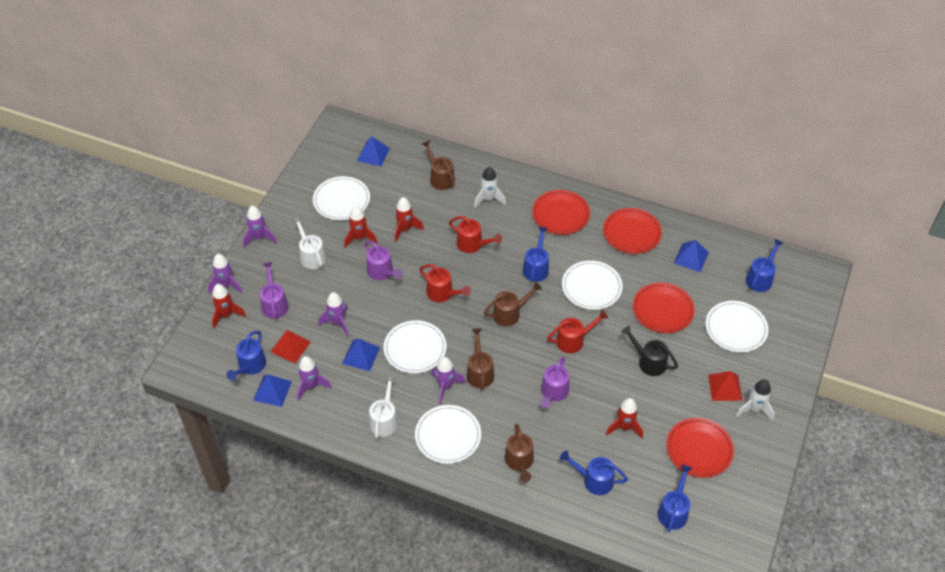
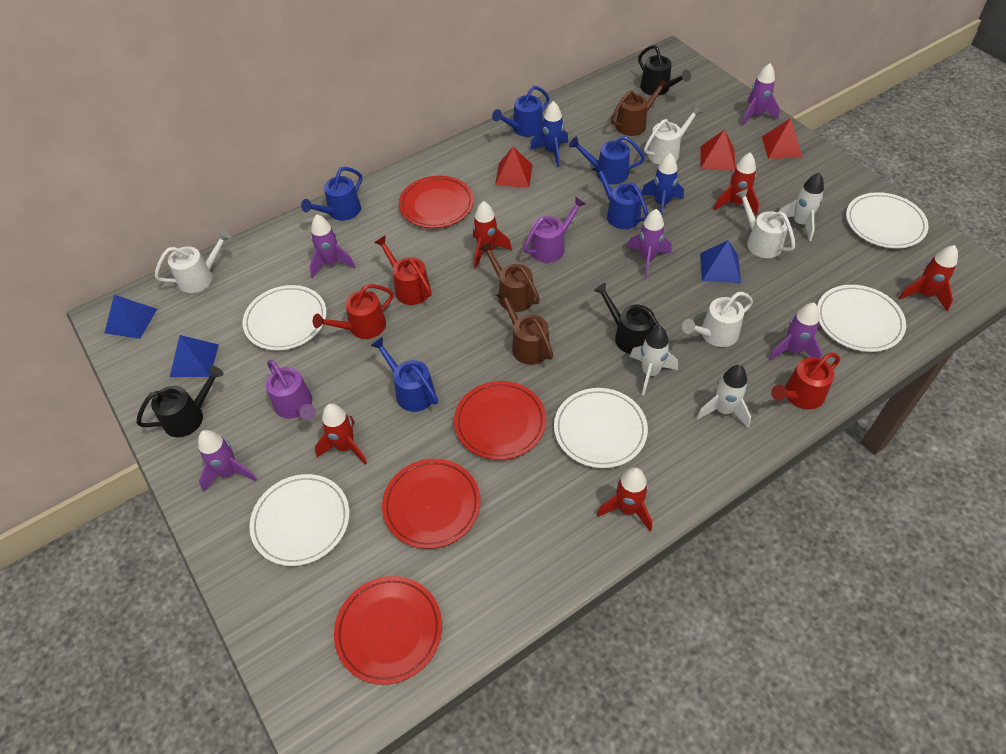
black watering can: 1 -> 3
blue pyramid: 4 -> 3
blue rocket: 0 -> 2
brown watering can: 4 -> 3
purple watering can: 3 -> 2
red pyramid: 2 -> 3
red rocket: 4 -> 5
white rocket: 2 -> 3
white watering can: 2 -> 4

